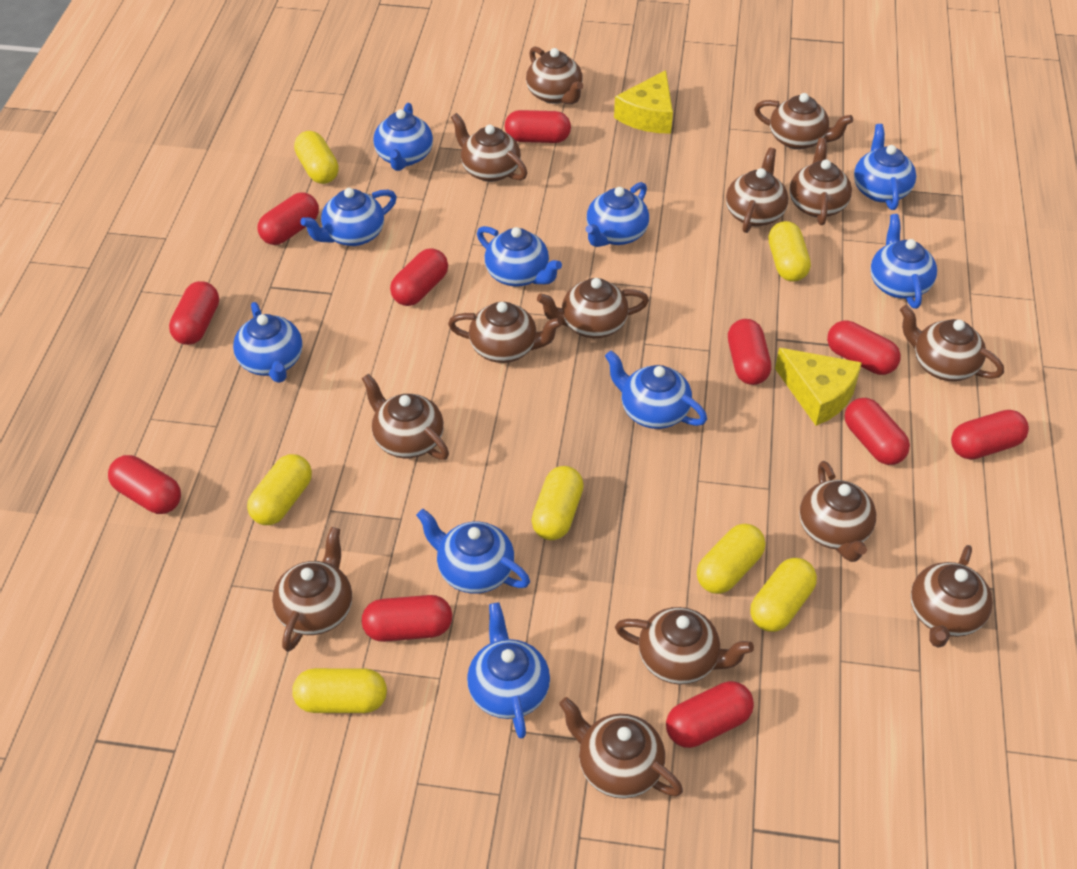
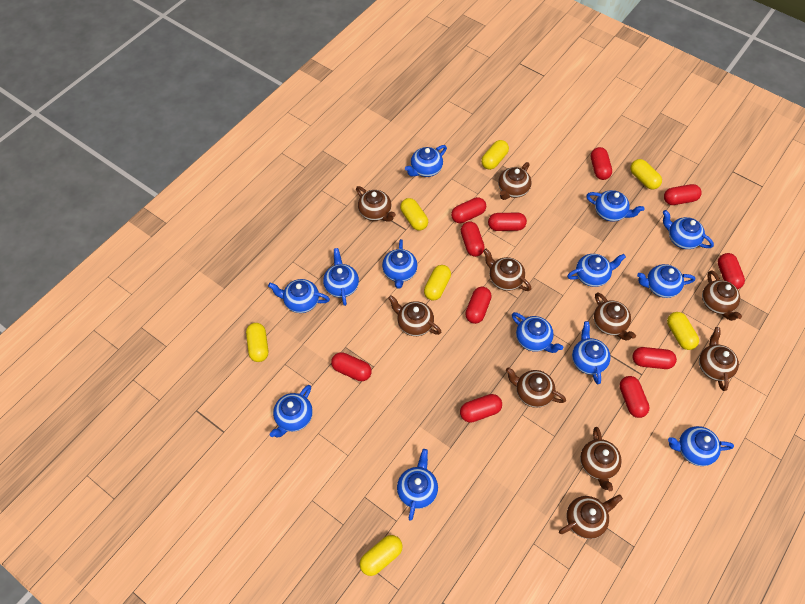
blue teapot: 10 -> 13
brown teapot: 14 -> 10
yellow cheese: 2 -> 0

